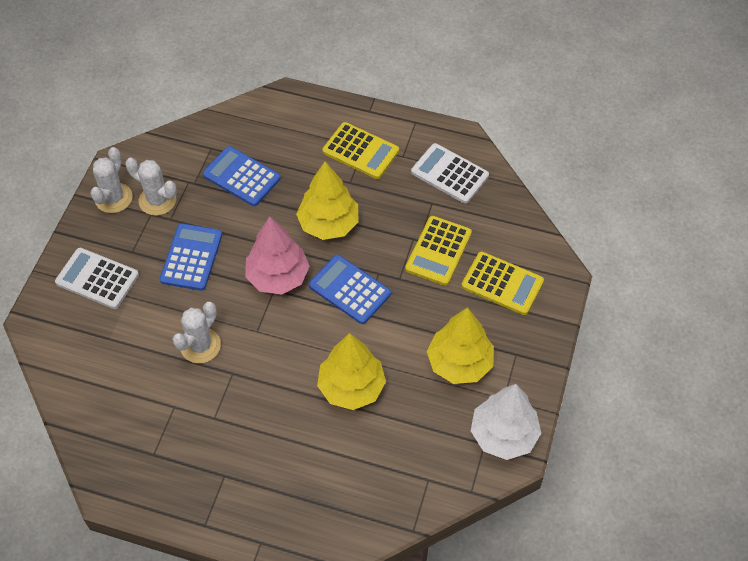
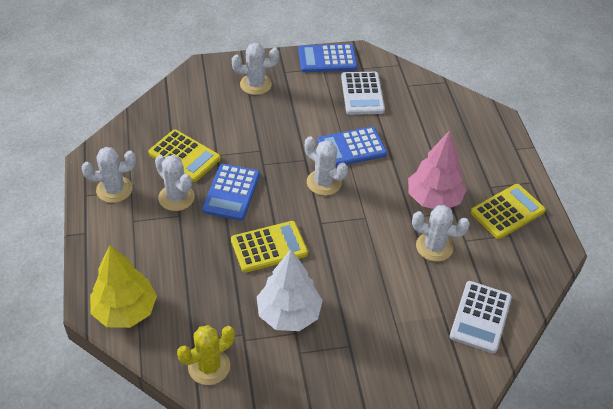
white cactus: 3 -> 5
yellow cactus: 0 -> 1
yellow tree: 3 -> 1

